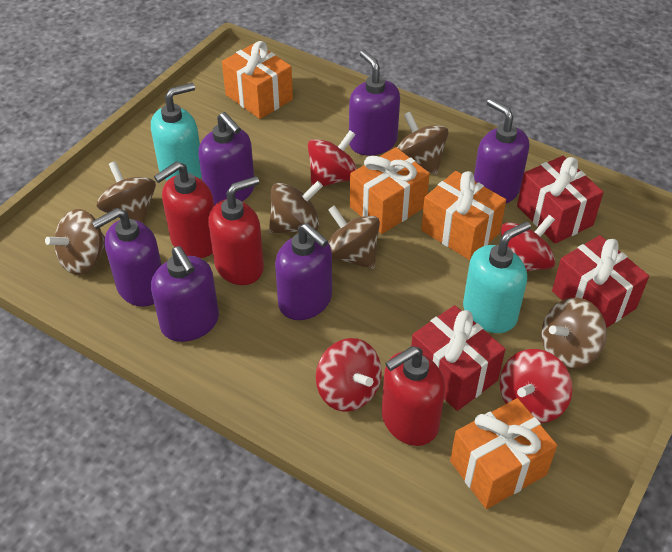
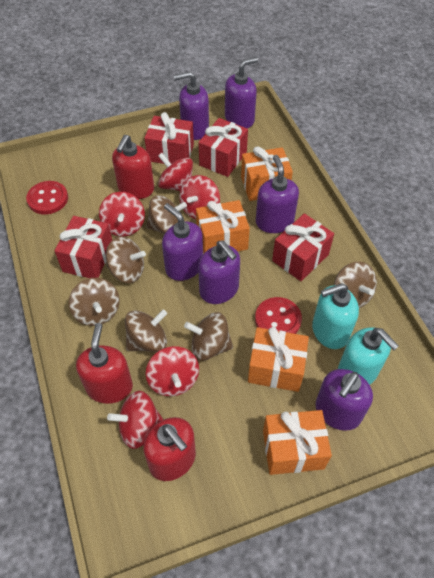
red button: 0 -> 2
red gift: 3 -> 4
red spinning top: 4 -> 5

